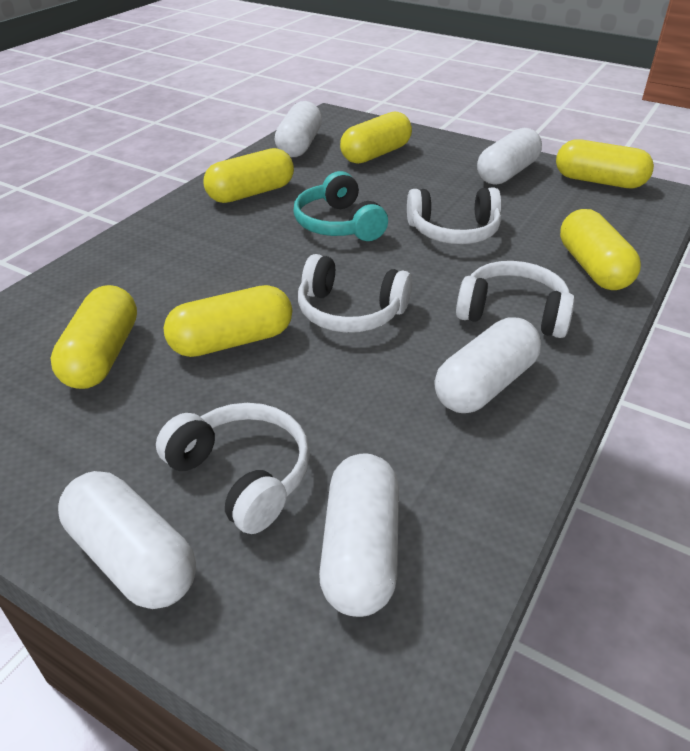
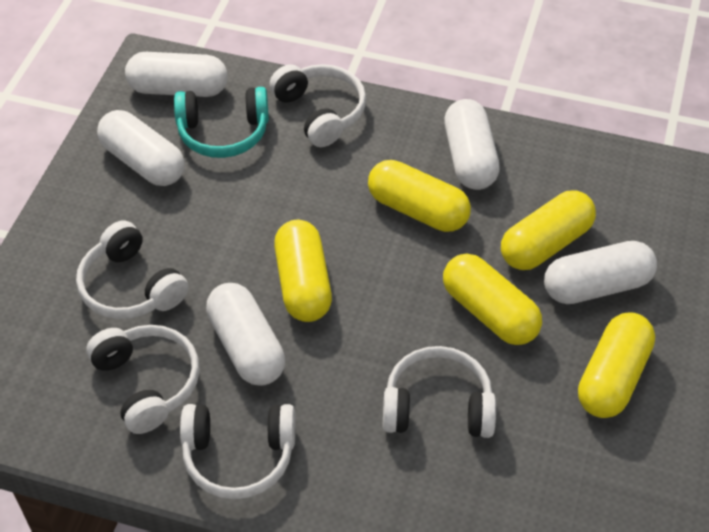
white headphones: 4 -> 5
yellow capsule: 6 -> 5

